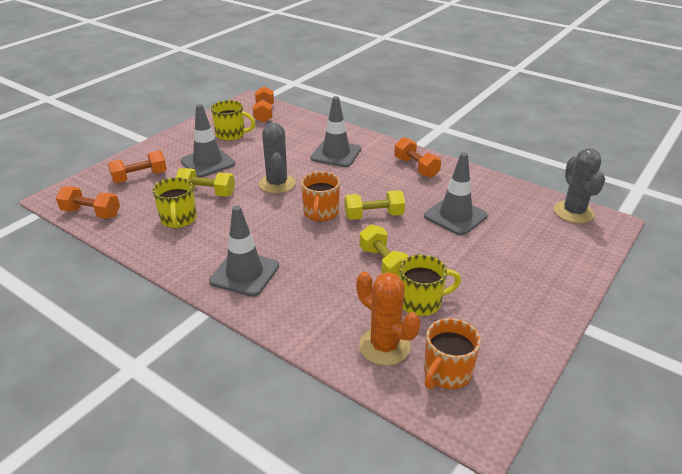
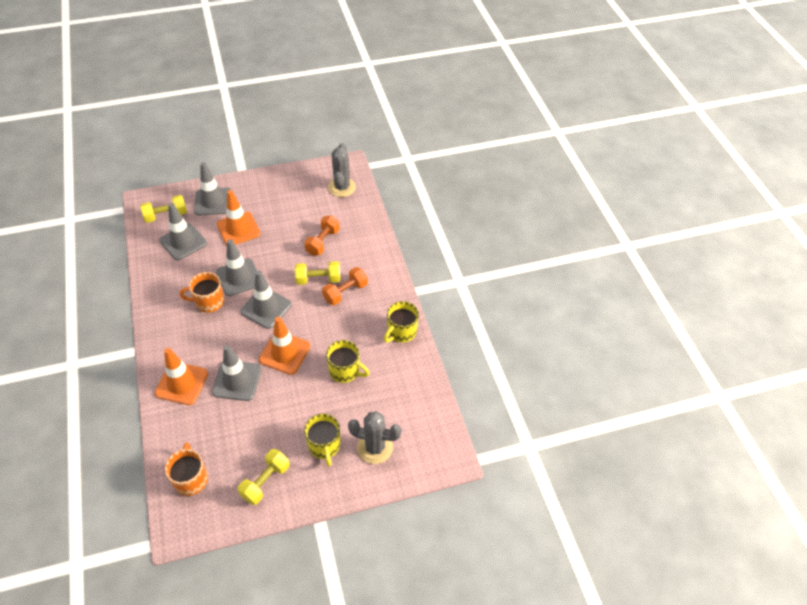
grey traffic cone: 4 -> 5
orange cactus: 1 -> 0
orange dumbbell: 4 -> 2
orange traffic cone: 0 -> 3

